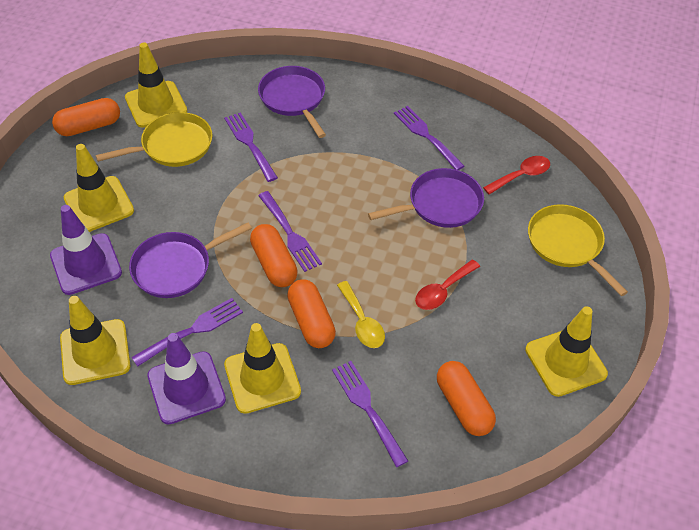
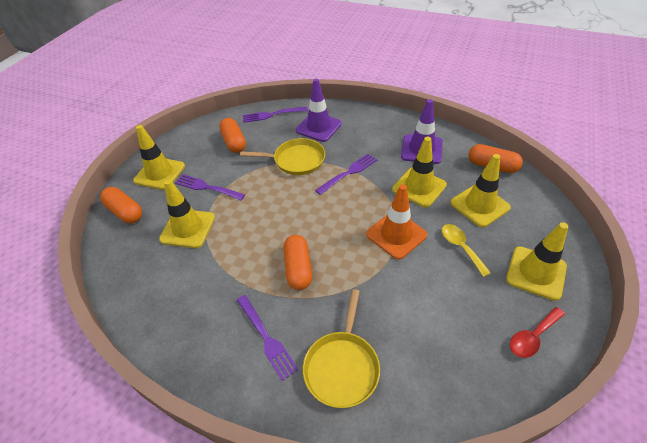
orange traffic cone: 0 -> 1
purple fork: 5 -> 4
purple pan: 3 -> 0
red spoon: 2 -> 1

